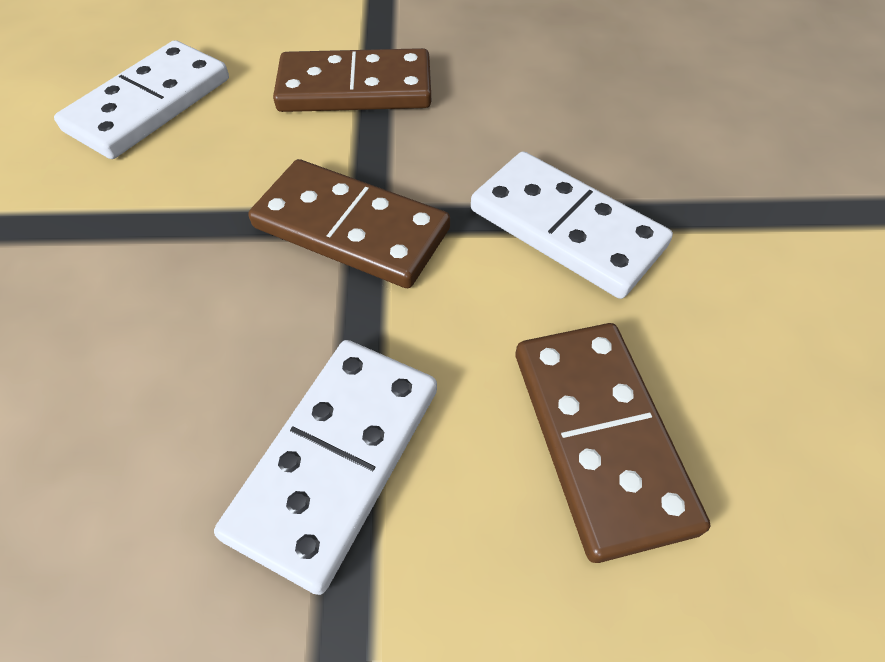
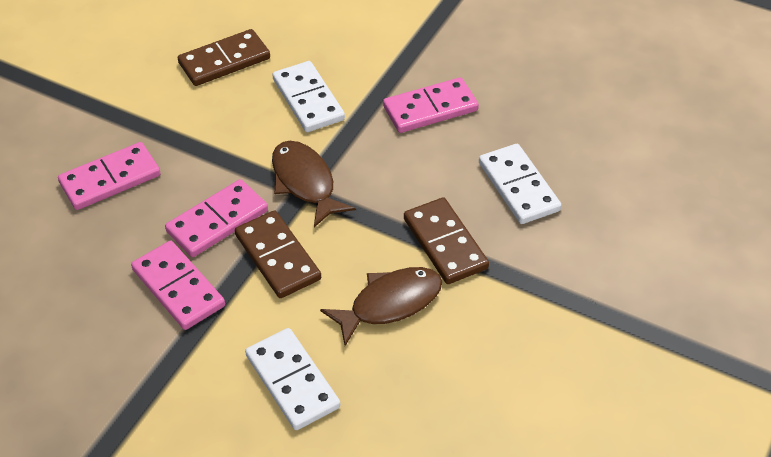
brown fish: 0 -> 2
pink domino: 0 -> 4

